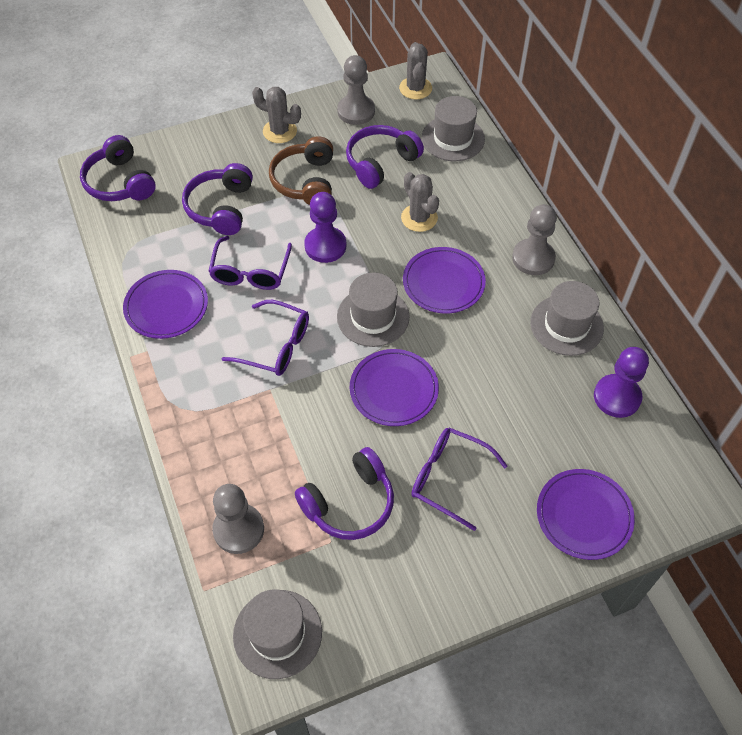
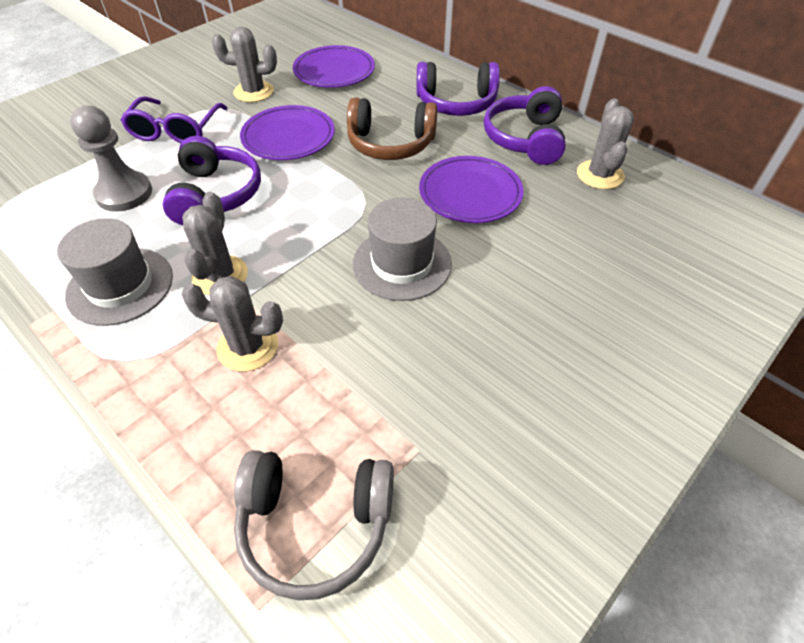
grey cactus: 3 -> 4
grey hat: 4 -> 2
grey headphones: 0 -> 1
grey pawn: 3 -> 1
purple glasses: 3 -> 1
purple headphones: 4 -> 3
purple pawn: 2 -> 0
purple plate: 4 -> 3

